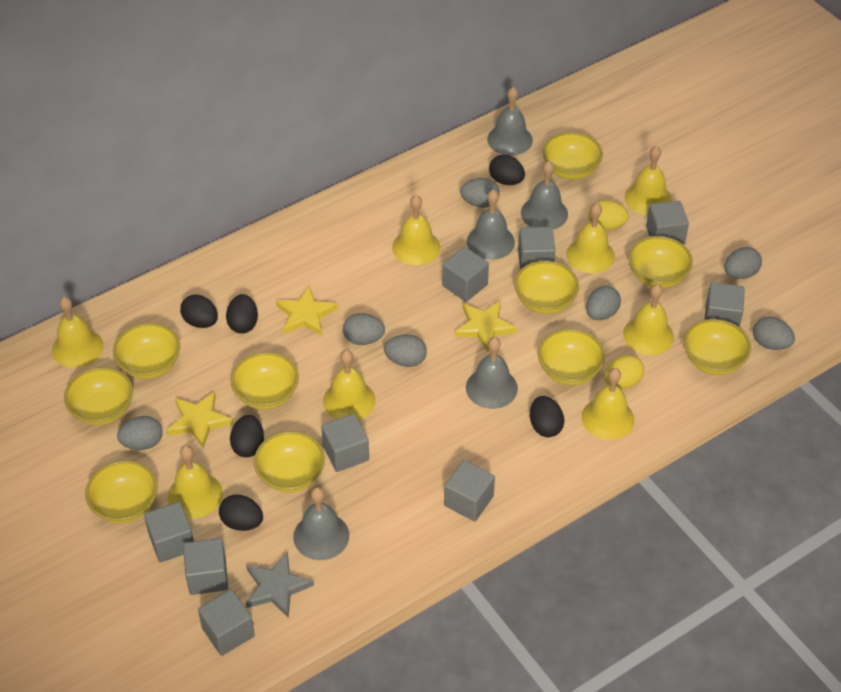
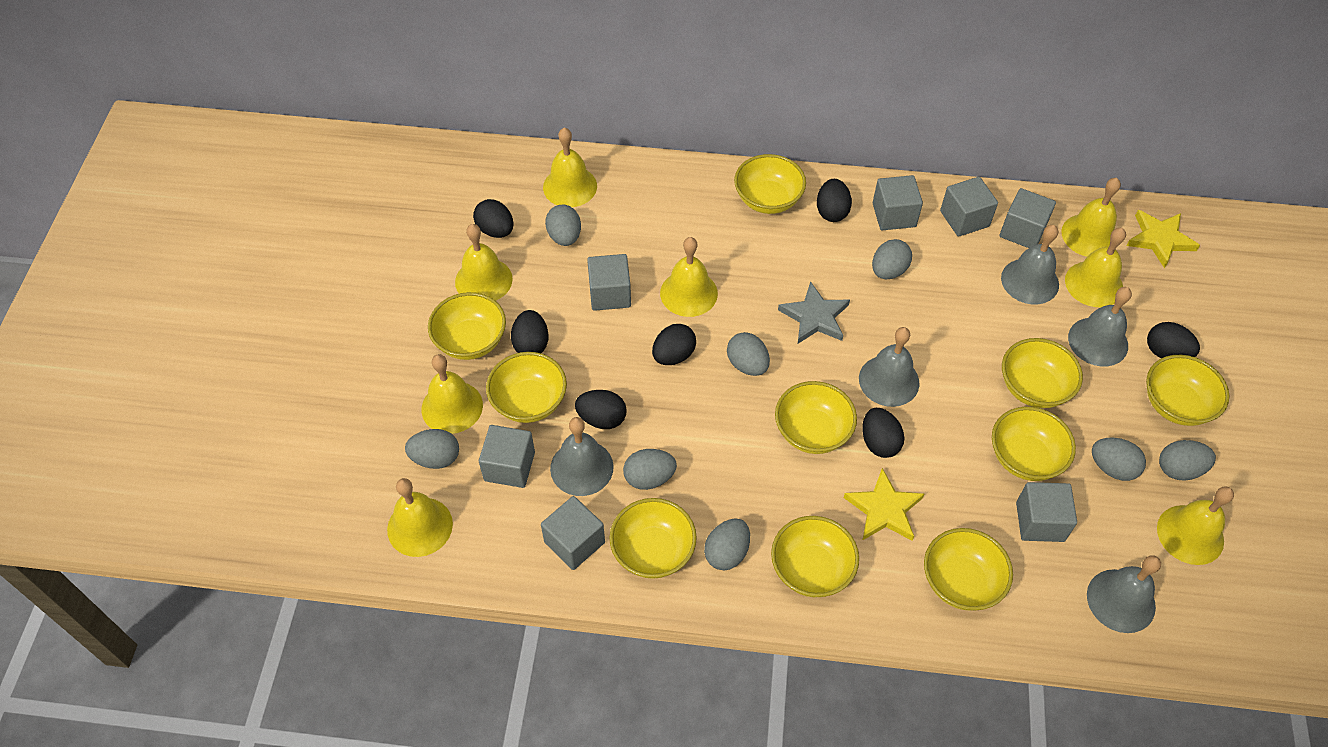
black egg: 6 -> 7
grey cube: 9 -> 7
grey egg: 7 -> 8
yellow egg: 2 -> 0
yellow star: 3 -> 2

